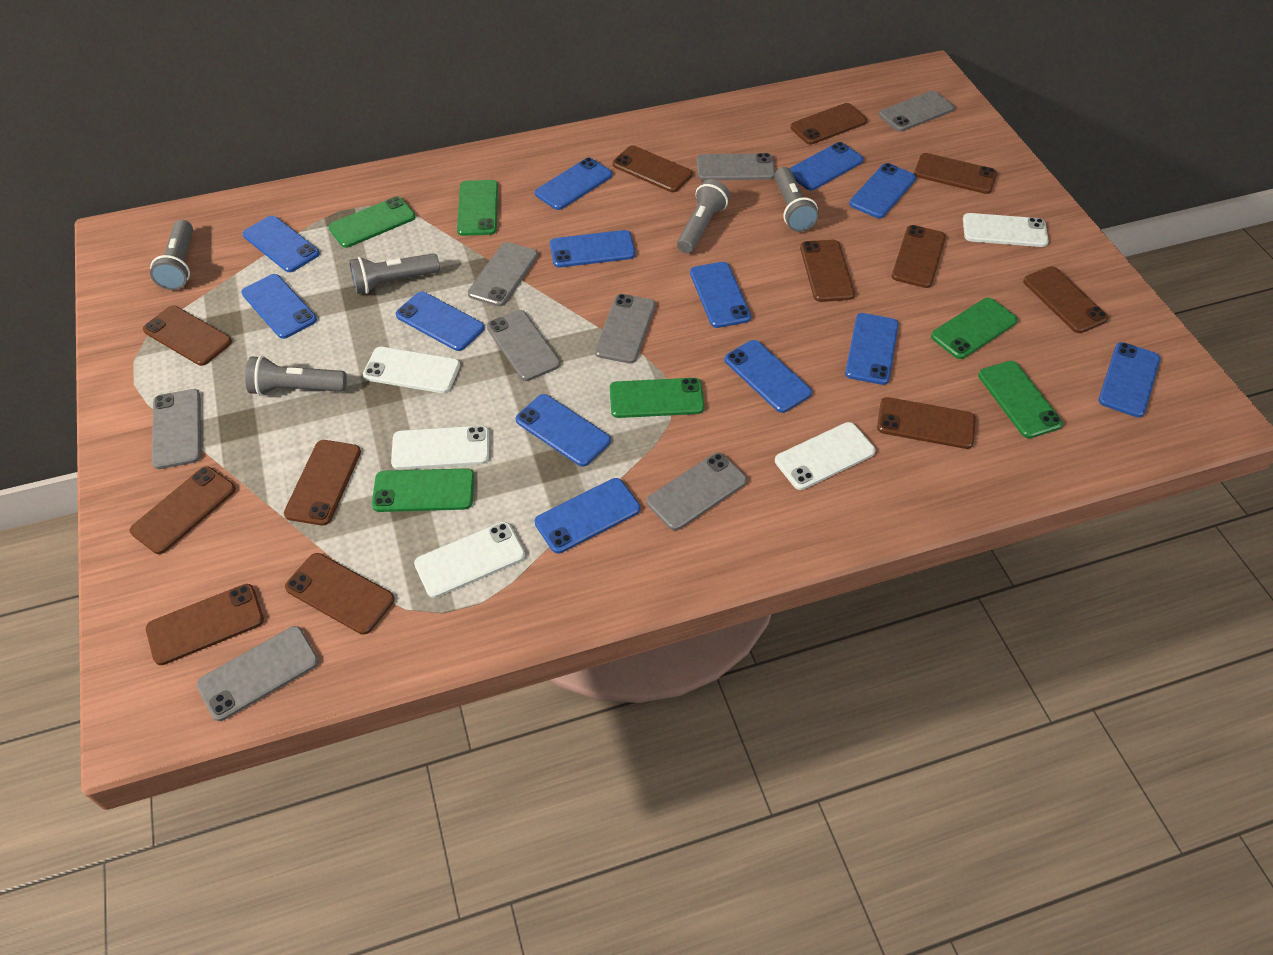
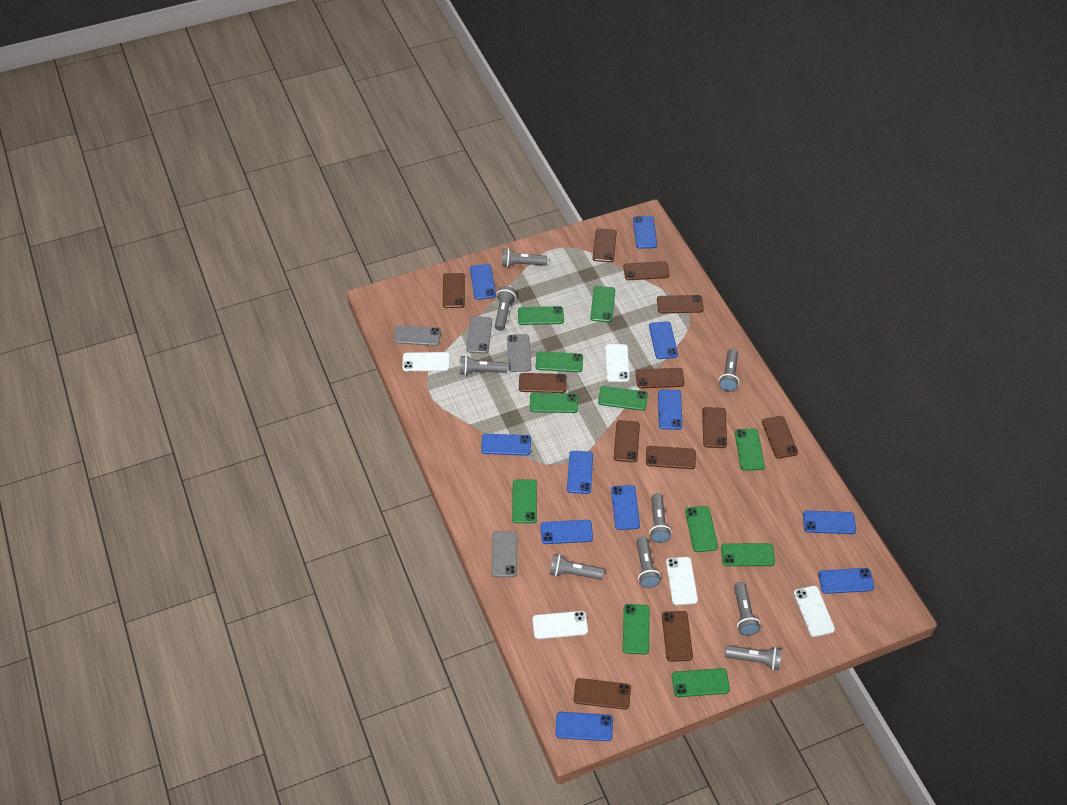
blue phone: 13 -> 11
green phone: 6 -> 11
grey flashlight: 5 -> 9
grey phone: 8 -> 4

